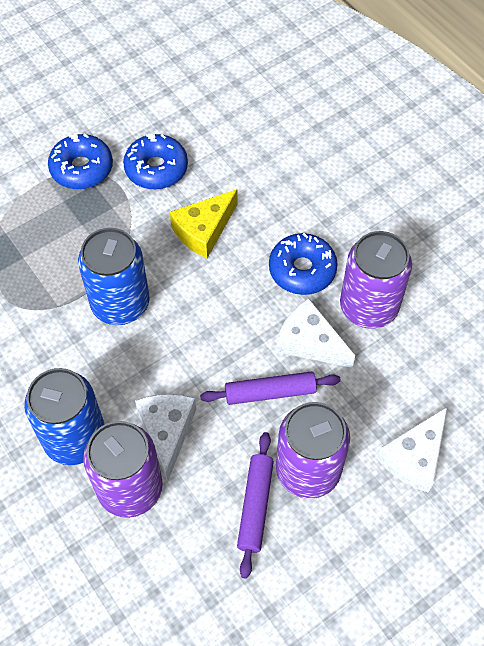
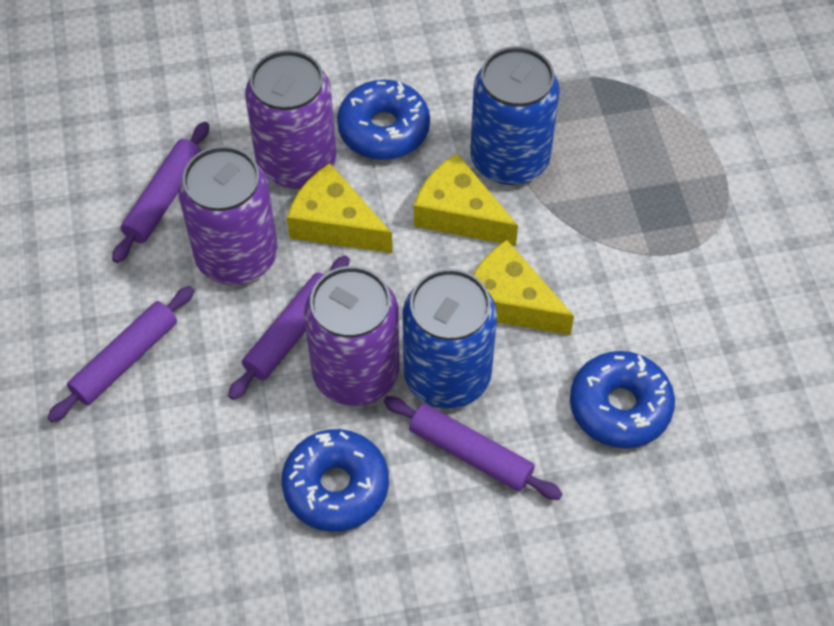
purple rolling pin: 2 -> 4
white cheese: 3 -> 0
yellow cheese: 1 -> 3

